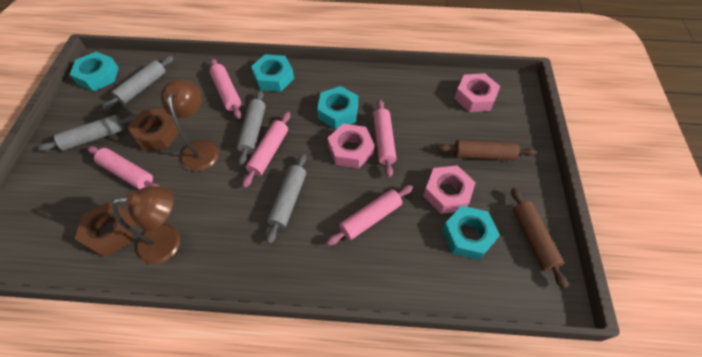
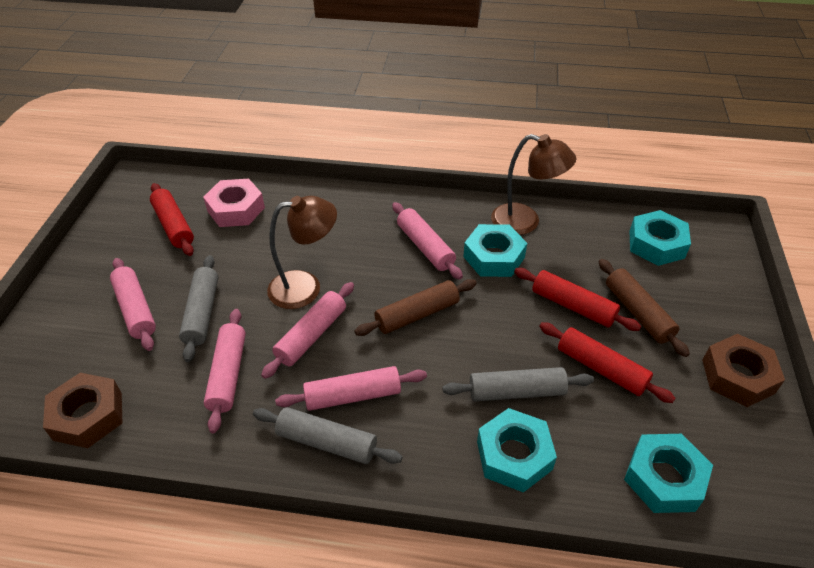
grey rolling pin: 4 -> 3
pink nut: 3 -> 1
red rolling pin: 0 -> 3

